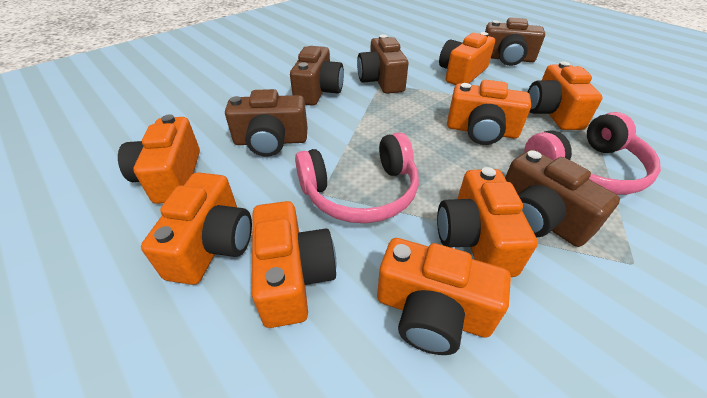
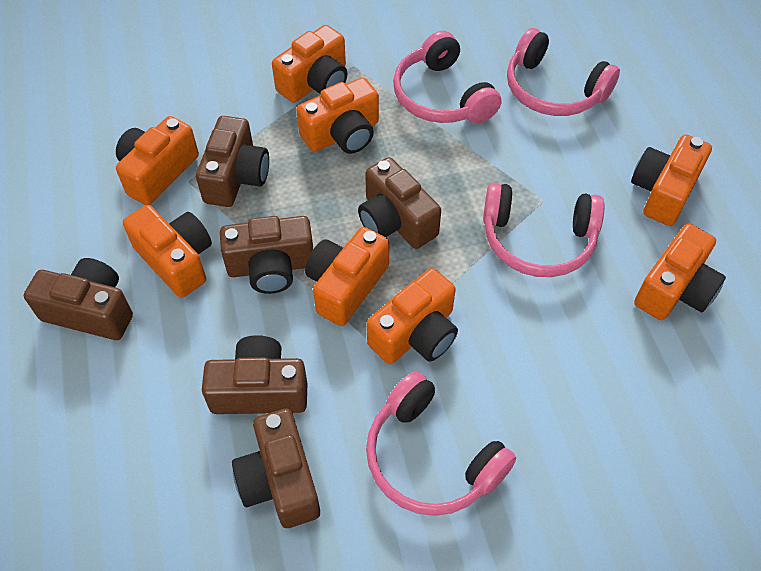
brown camera: 5 -> 6
pink headphones: 2 -> 4

